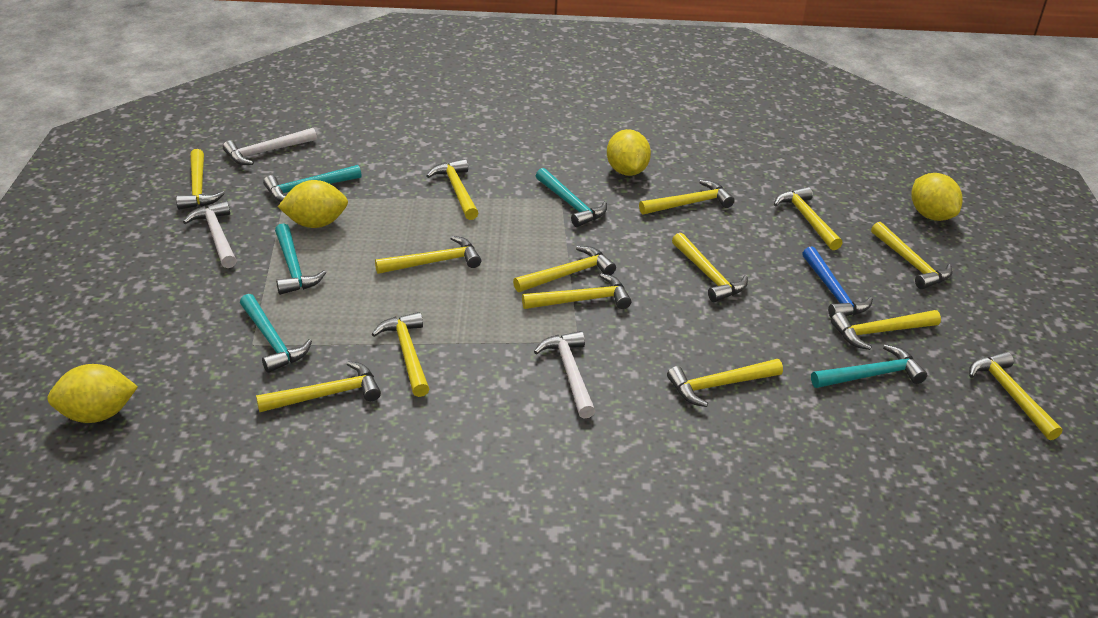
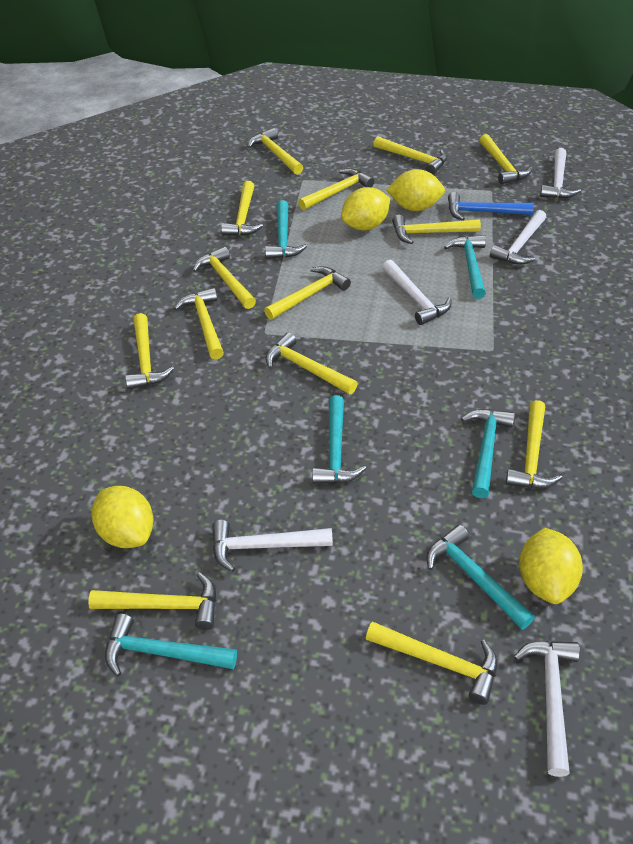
turquoise hammer: 5 -> 6
white hammer: 3 -> 5

